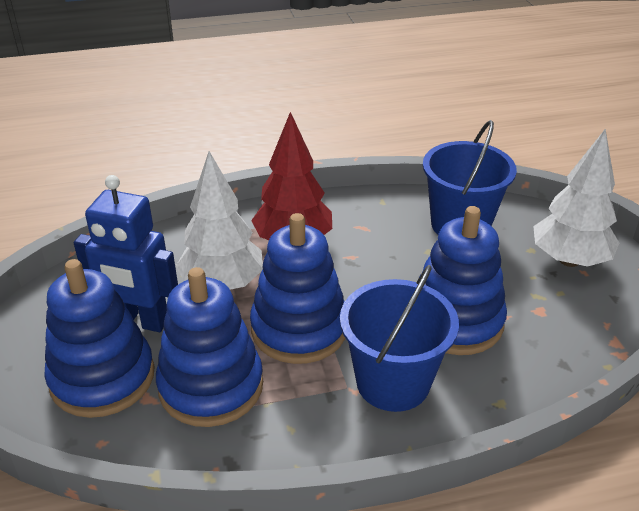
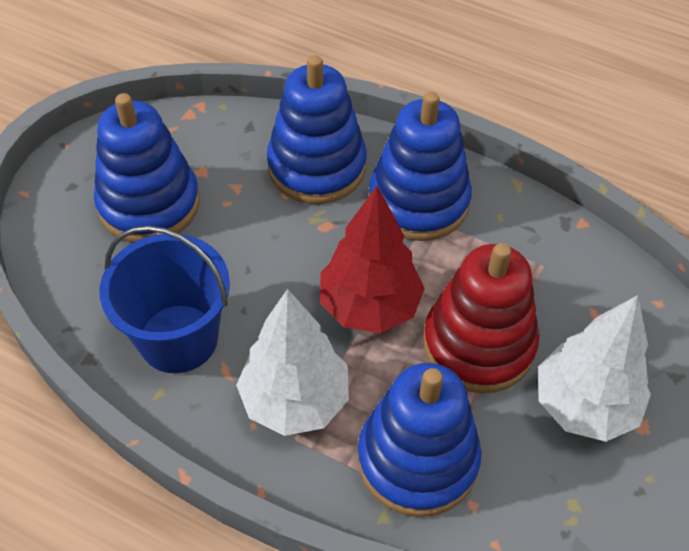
blue bucket: 2 -> 1
blue robot: 1 -> 0
red stacking toy: 0 -> 1

